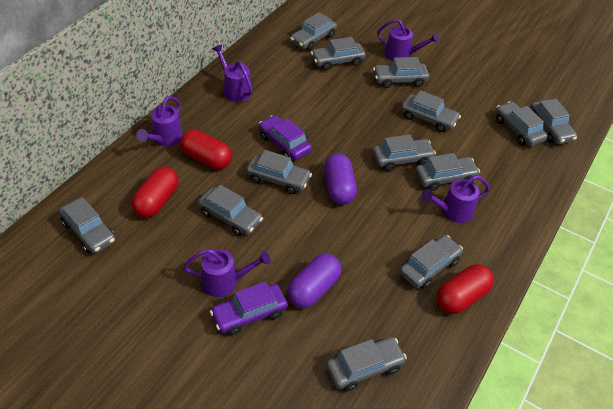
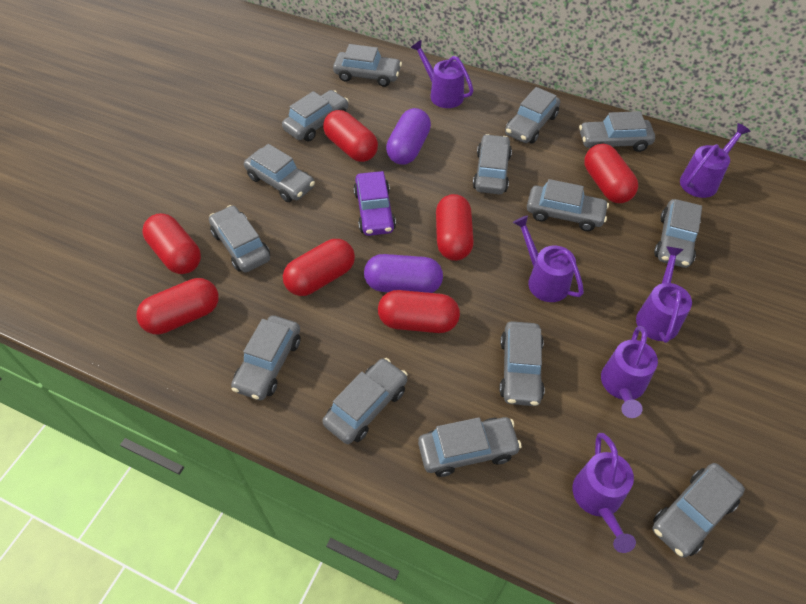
grey car: 13 -> 14
purple car: 2 -> 1
purple watering can: 5 -> 6
red capsule: 3 -> 7

